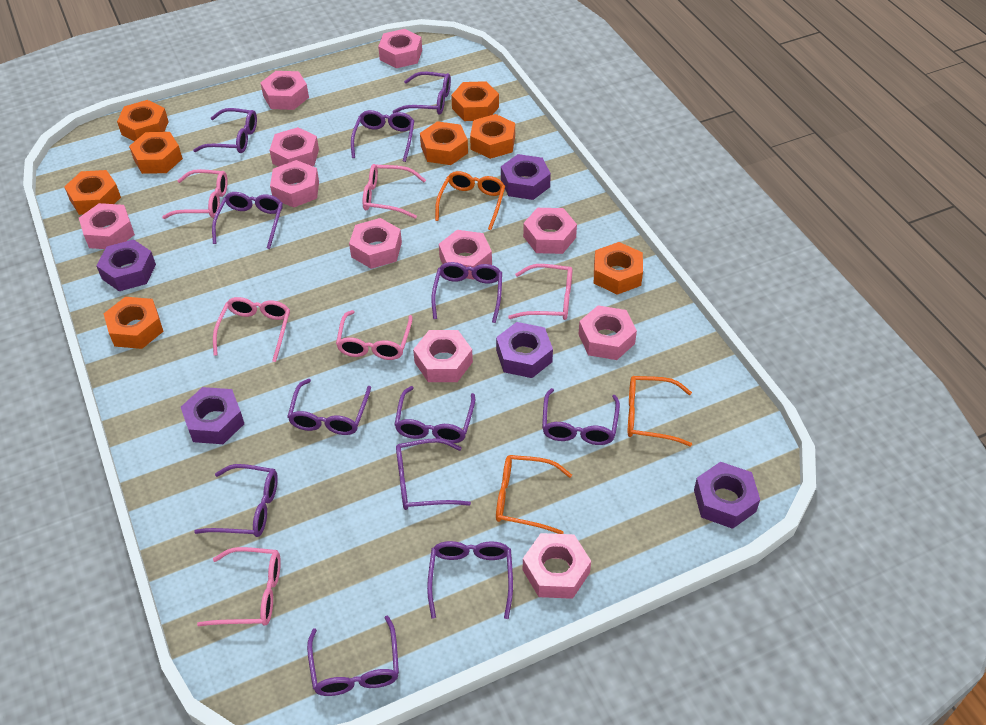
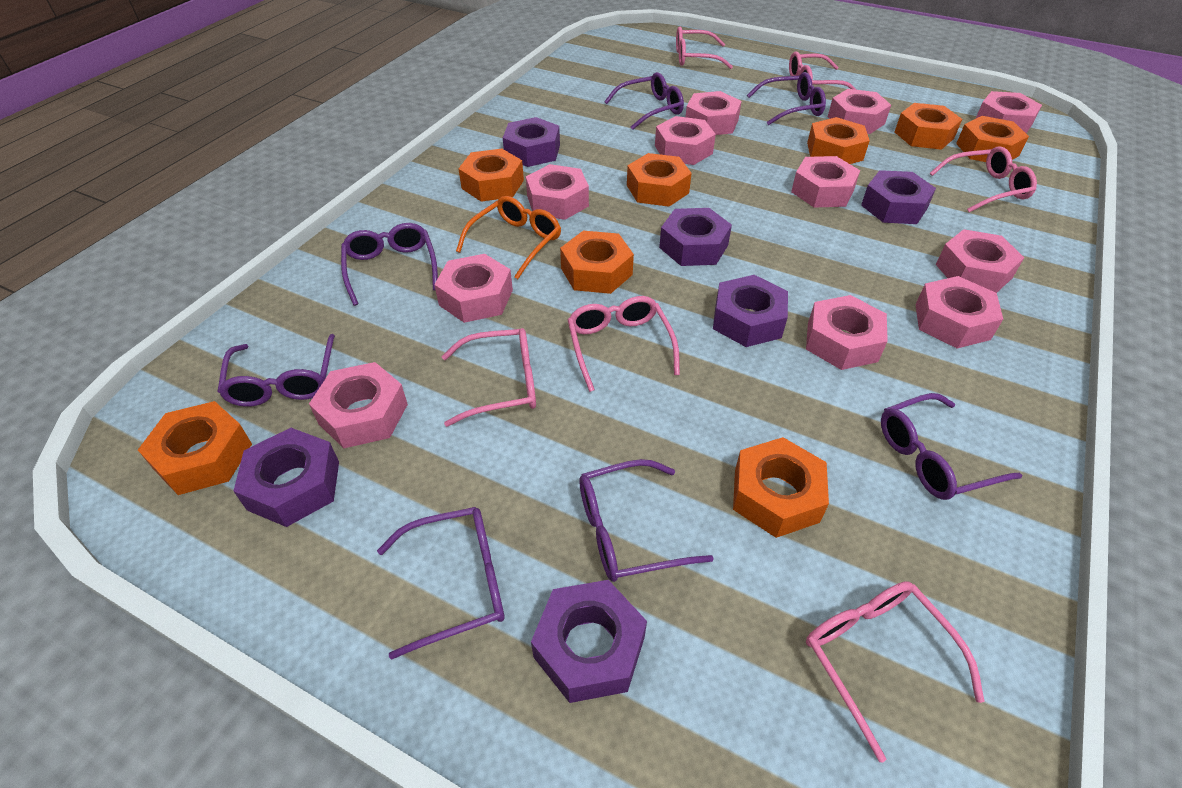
orange glasses: 3 -> 1
purple glasses: 12 -> 7
purple nut: 5 -> 6

